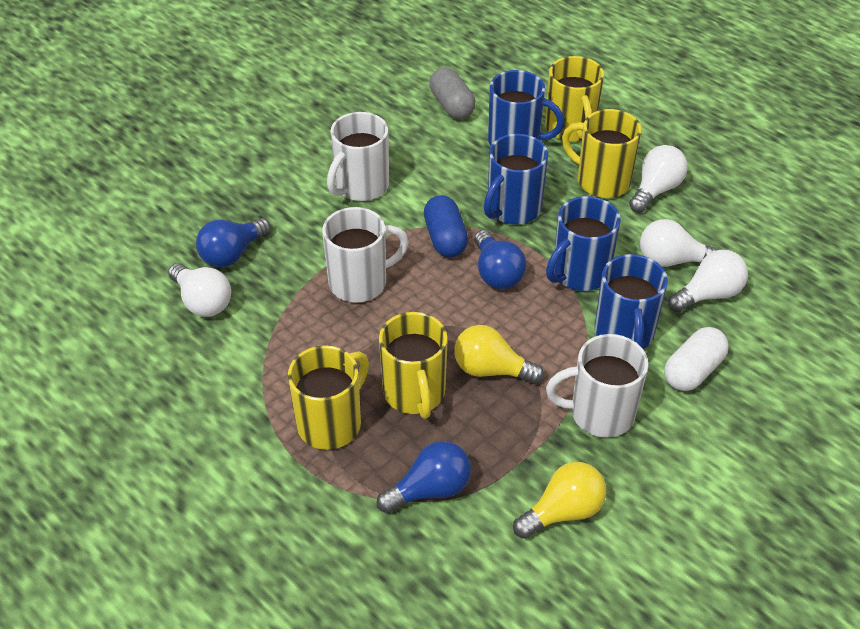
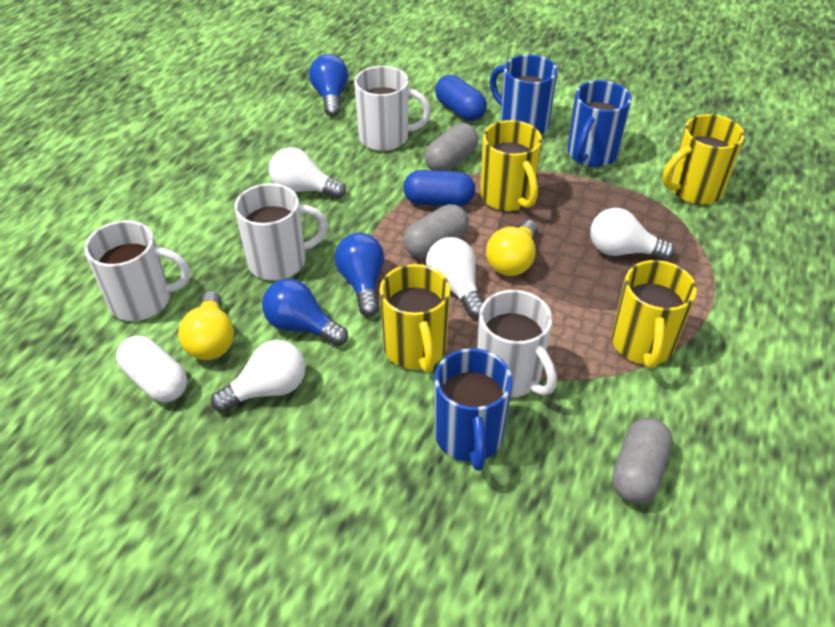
blue capsule: 1 -> 2
blue mug: 4 -> 3
grey capsule: 1 -> 3
white mug: 3 -> 4

